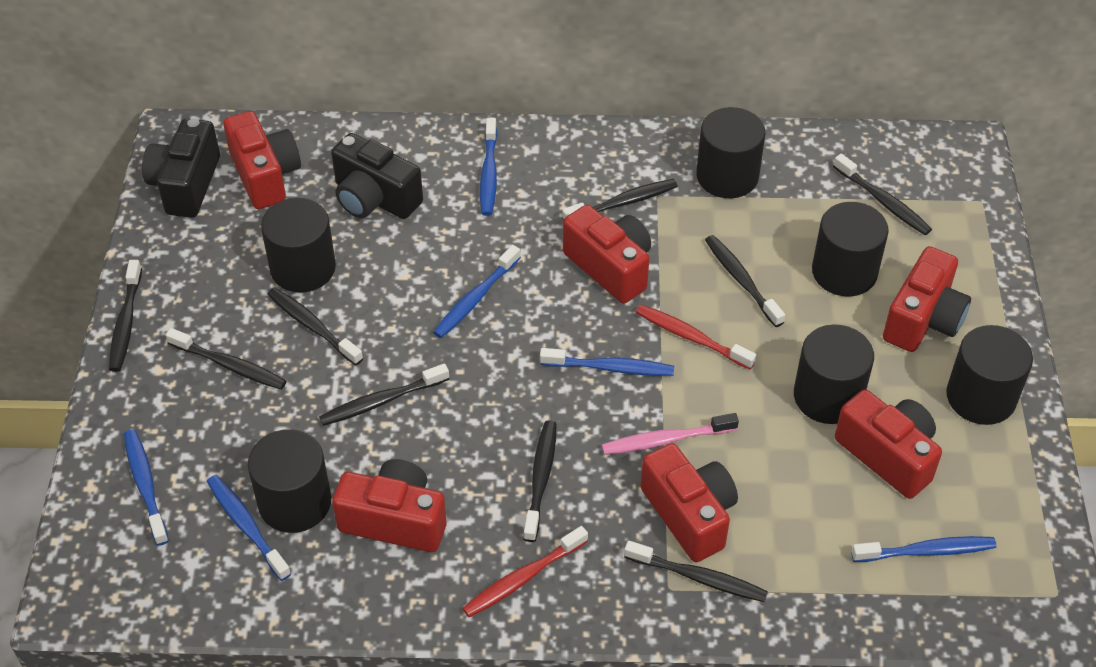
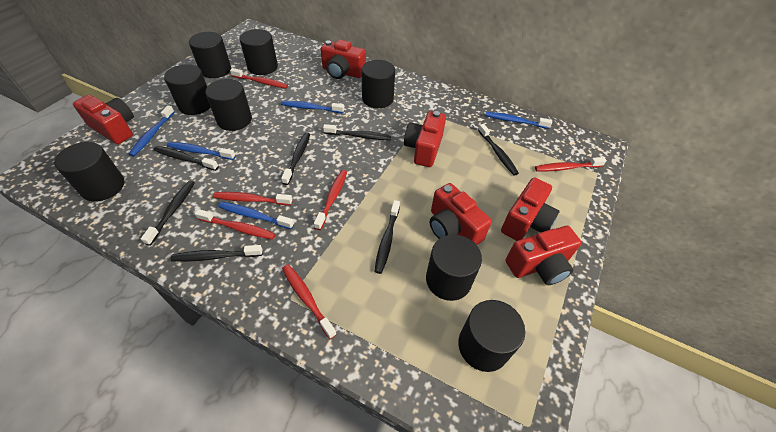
black camera: 2 -> 0
black cylinder: 6 -> 8
black toothbrush: 9 -> 7
blue toothbrush: 6 -> 5
pink toothbrush: 1 -> 0
red toothbrush: 2 -> 6

